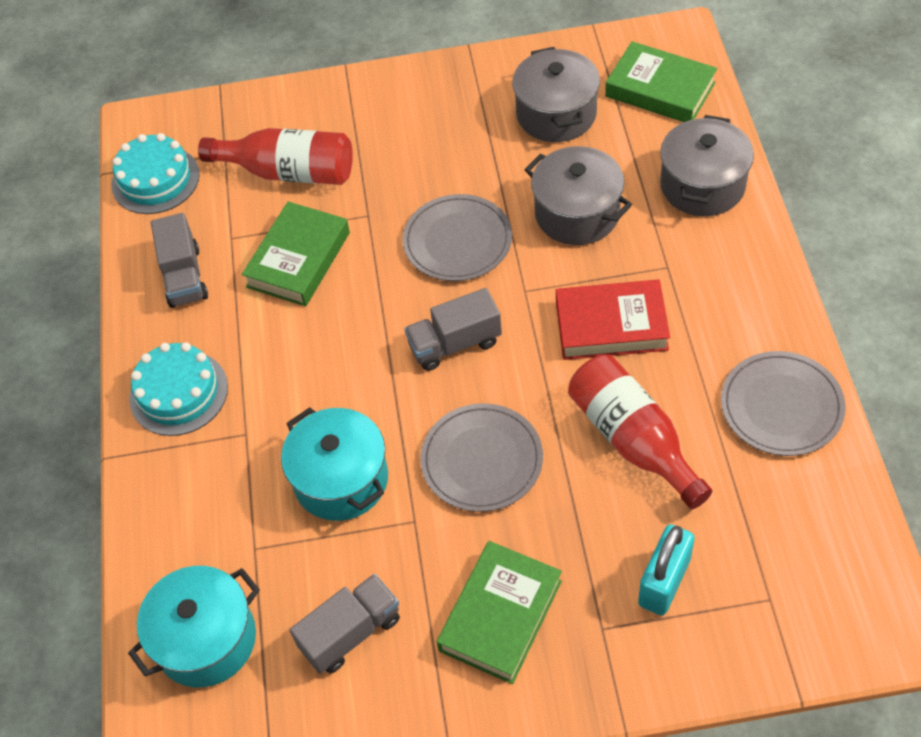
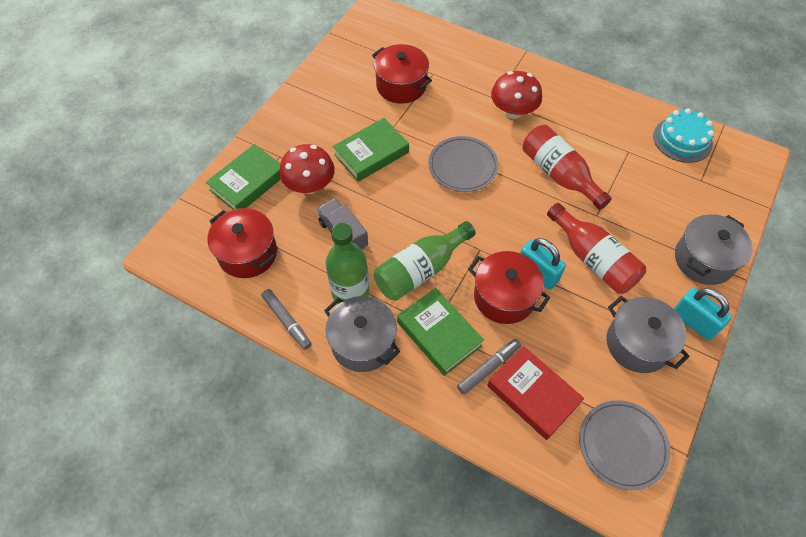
green bottle: 0 -> 2
grey marker: 0 -> 2
grey plate: 3 -> 2
grey truck: 3 -> 1
red mushroom: 0 -> 2
red pot: 0 -> 3
turquoise cake: 2 -> 1
turquoise padlock: 1 -> 2
turquoise pot: 2 -> 0

